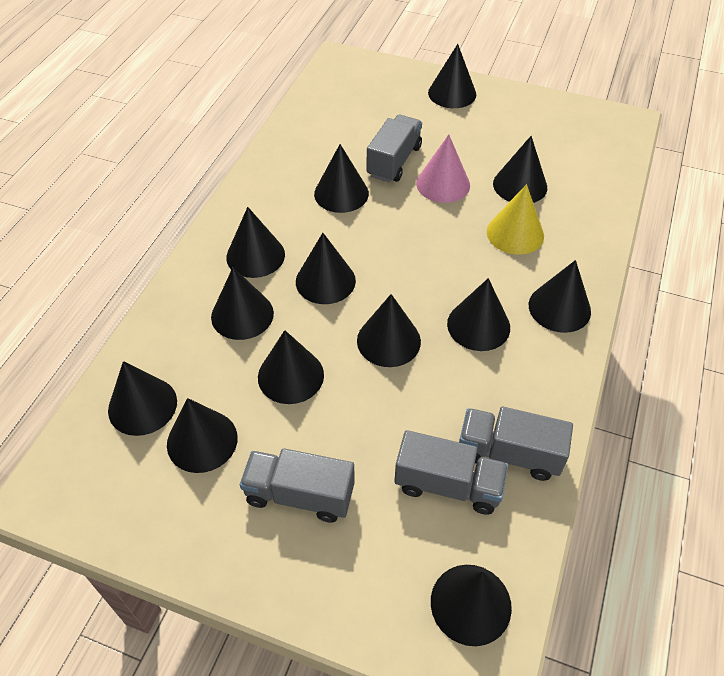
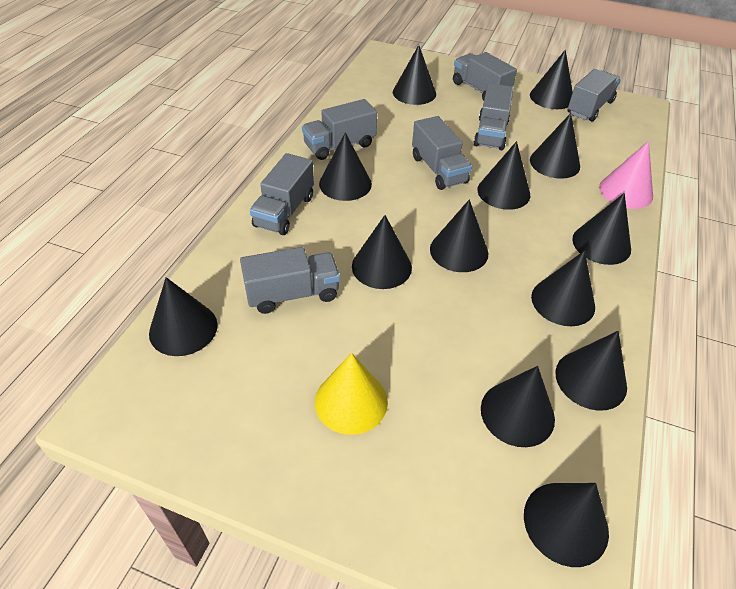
grey truck: 4 -> 7

